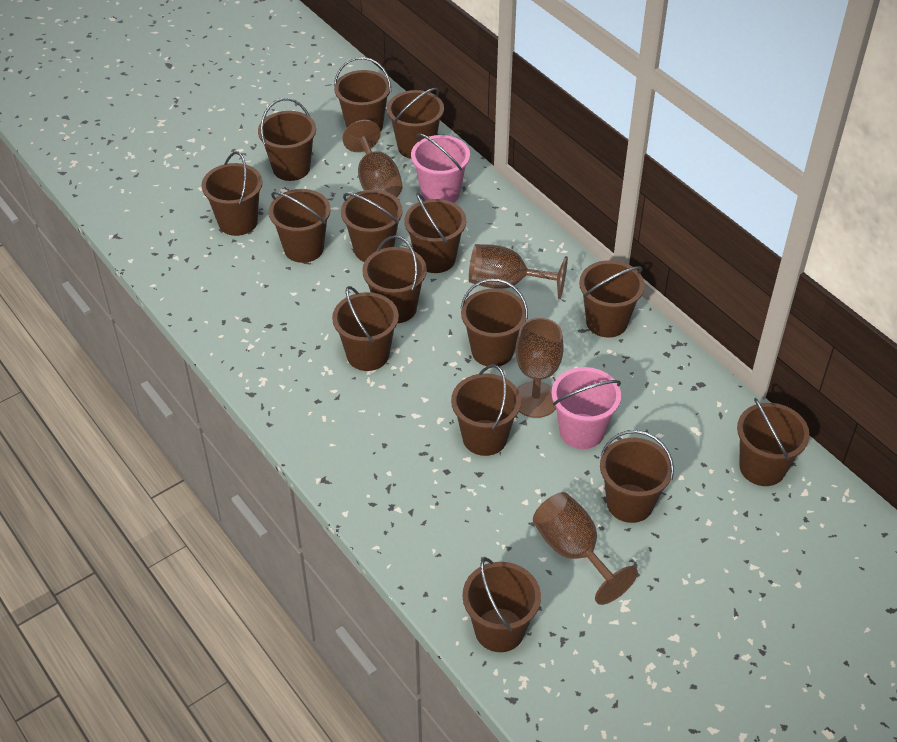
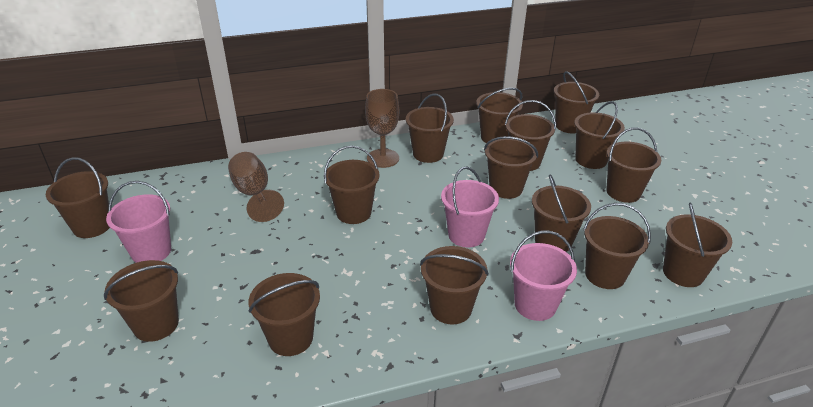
brown goblet: 4 -> 2
pink bucket: 2 -> 3

